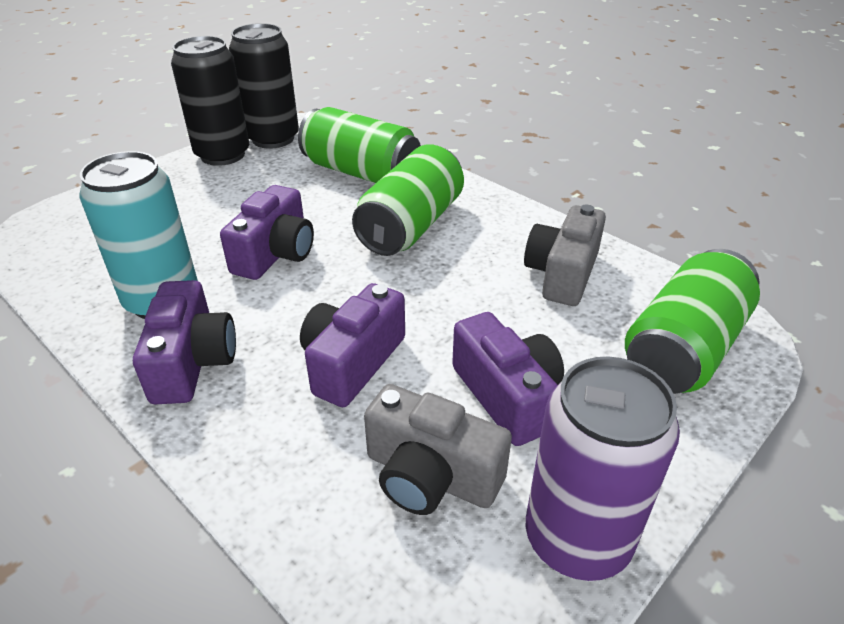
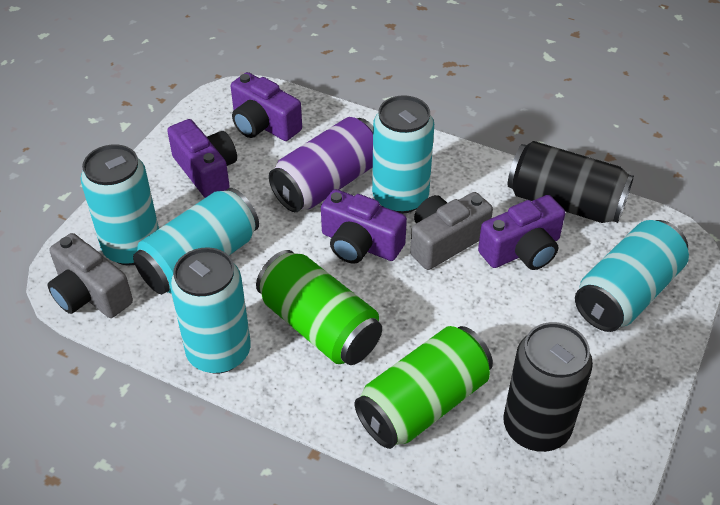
green can: 3 -> 2
turquoise can: 1 -> 5

